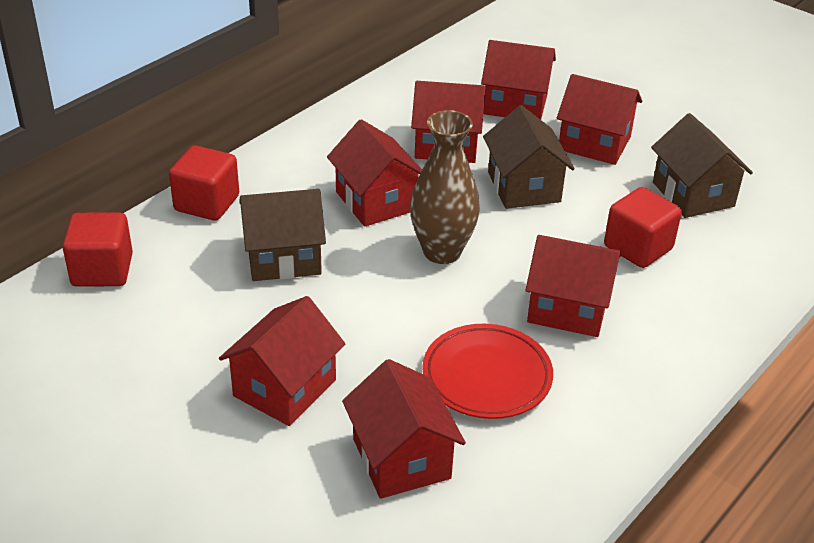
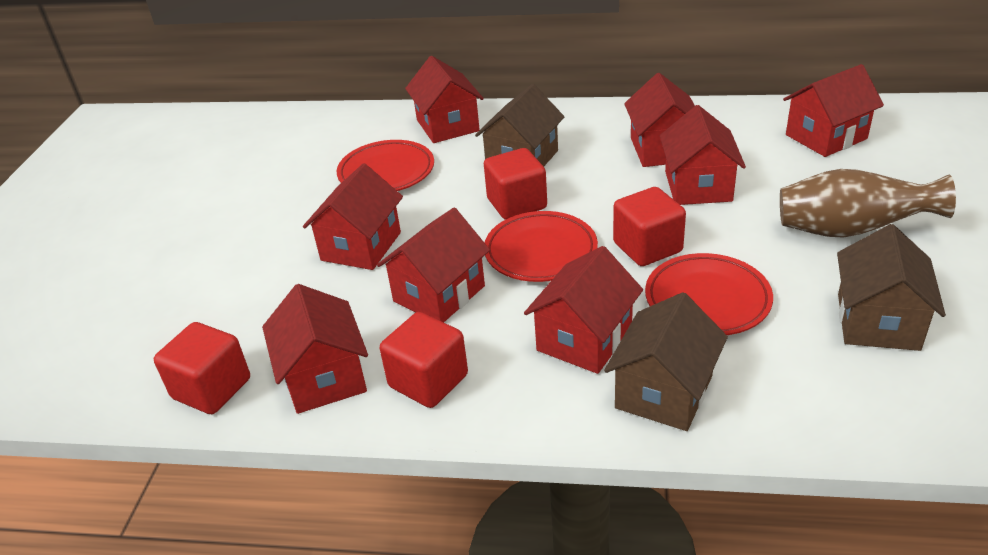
red cube: 3 -> 4
red house: 7 -> 8
red plate: 1 -> 3

